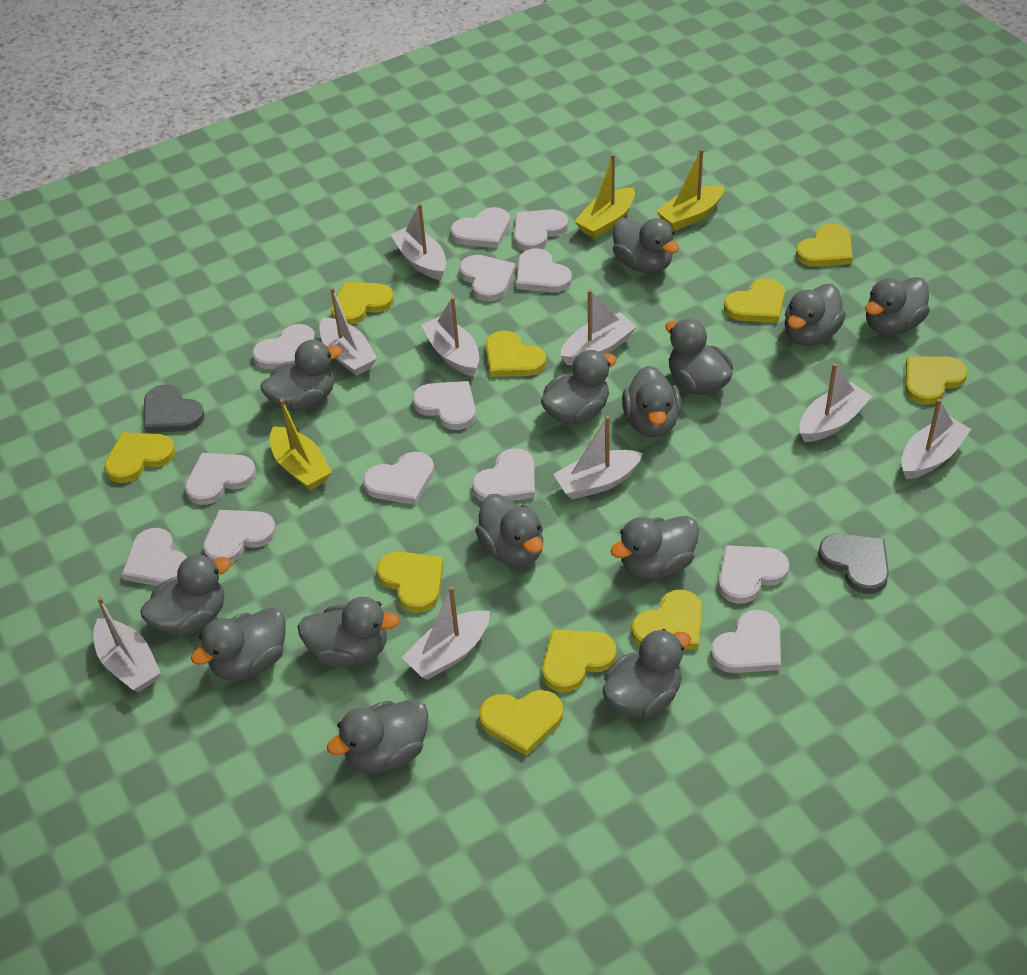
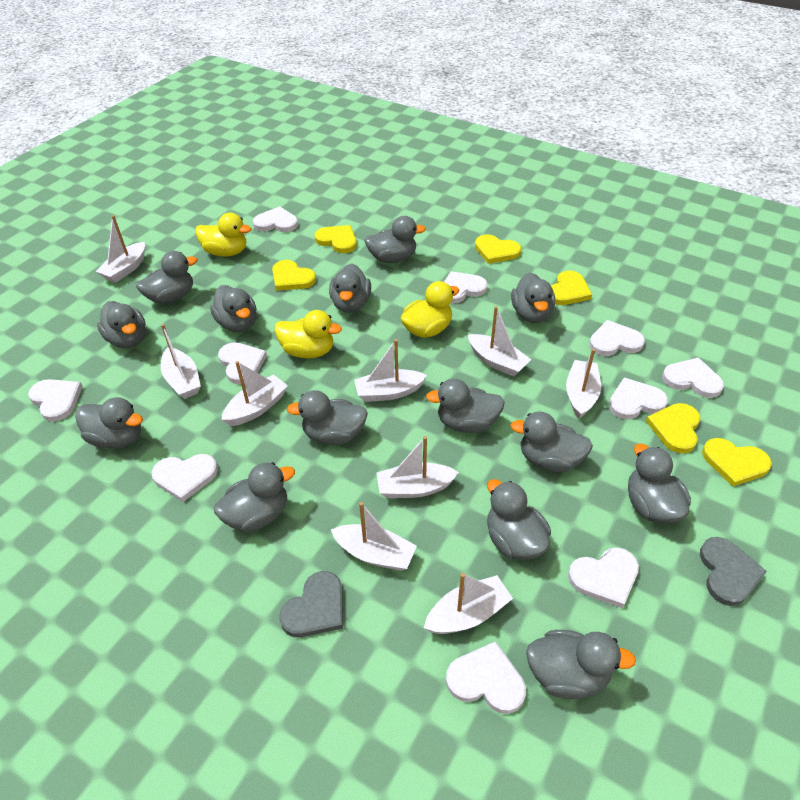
white heart: 13 -> 10
yellow boat: 3 -> 0
yellow duck: 0 -> 3
yellow heart: 10 -> 6

